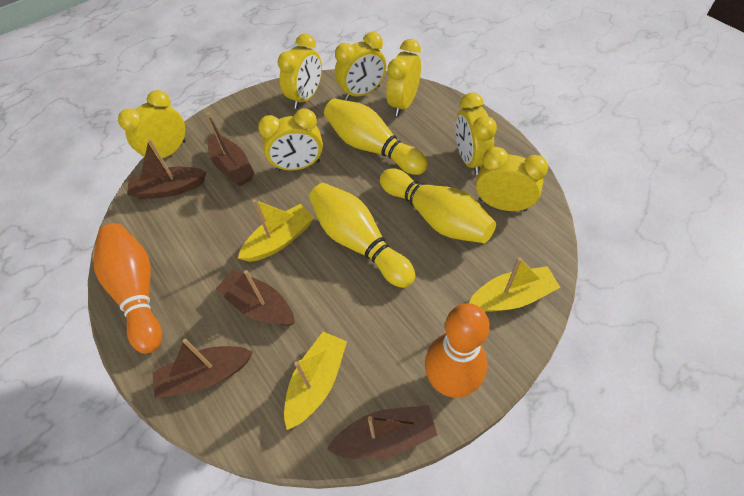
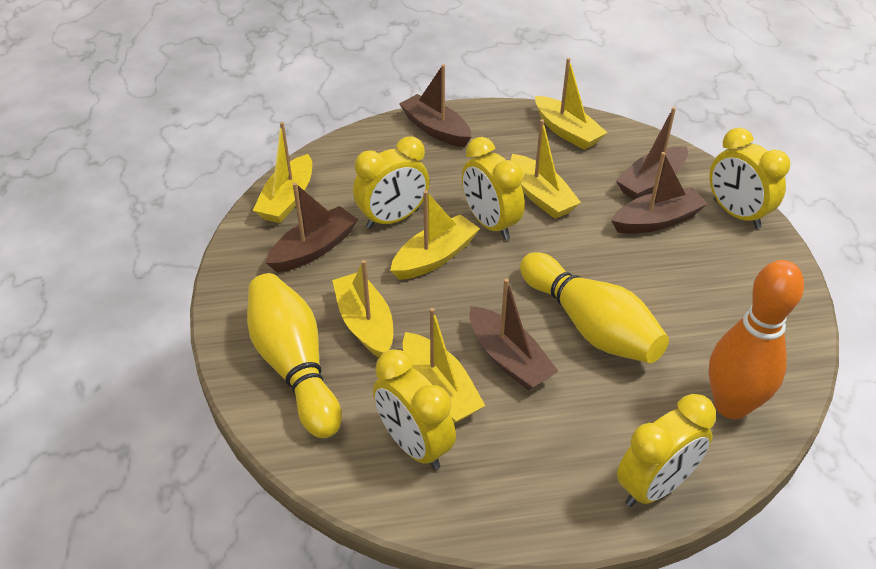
orange bowling pin: 2 -> 1
yellow boat: 3 -> 6
yellow bowling pin: 3 -> 2
yellow clock: 7 -> 5

